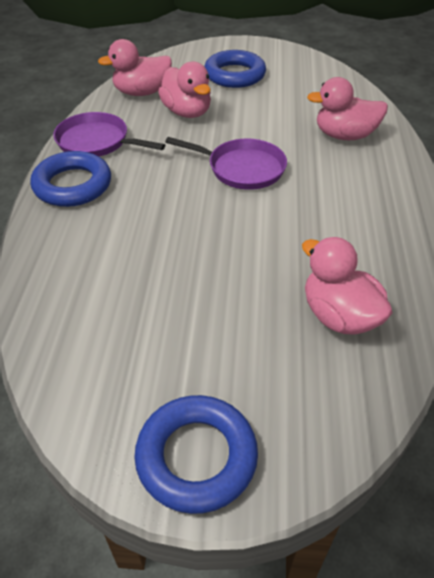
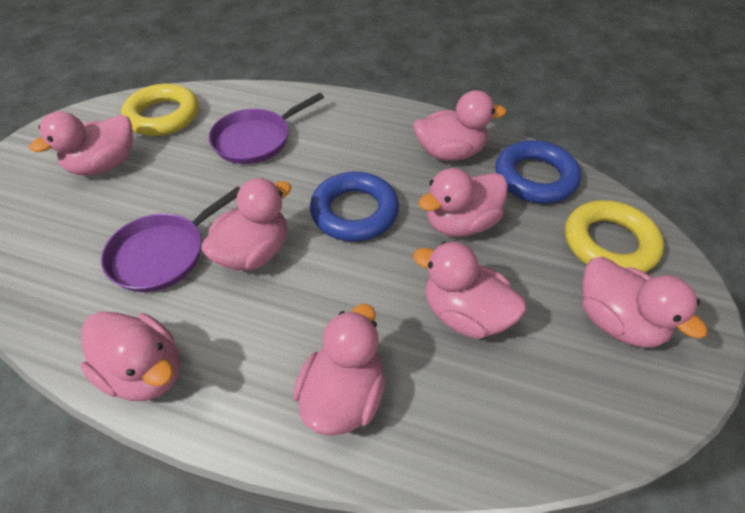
blue ring: 3 -> 2
pink duck: 4 -> 8
yellow ring: 0 -> 2

